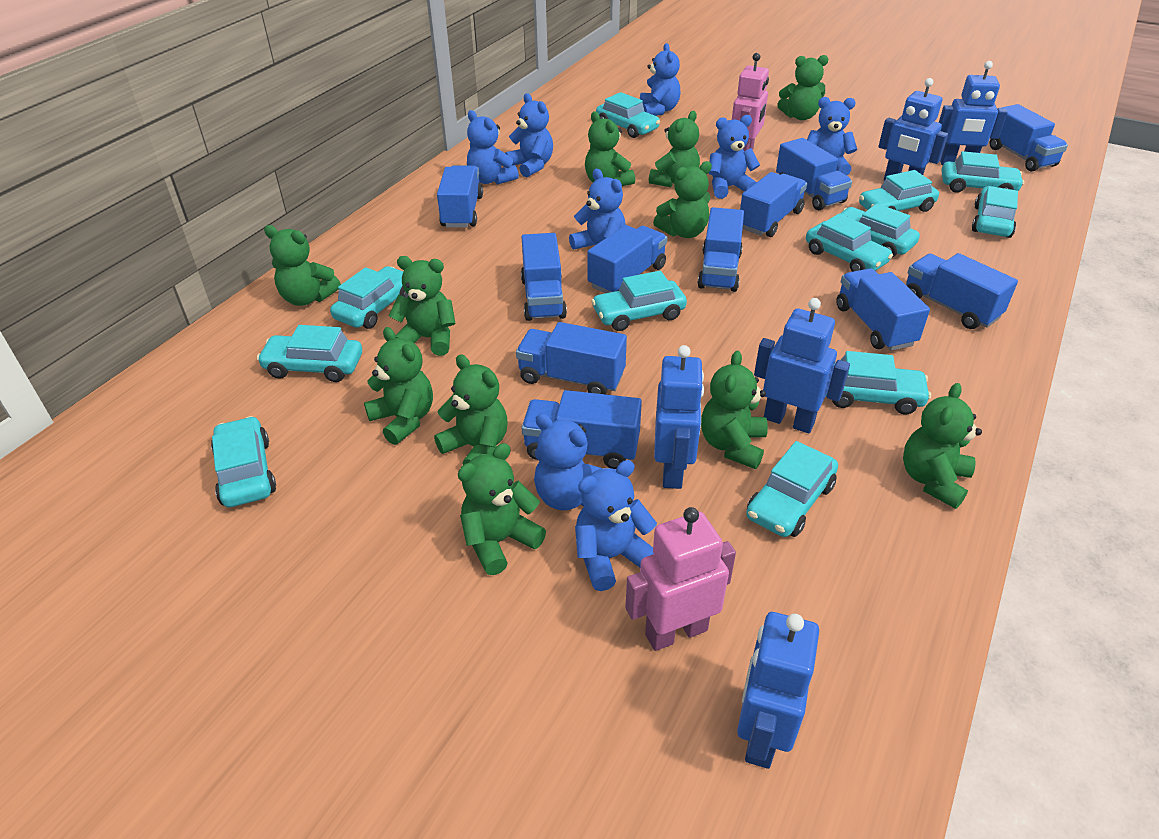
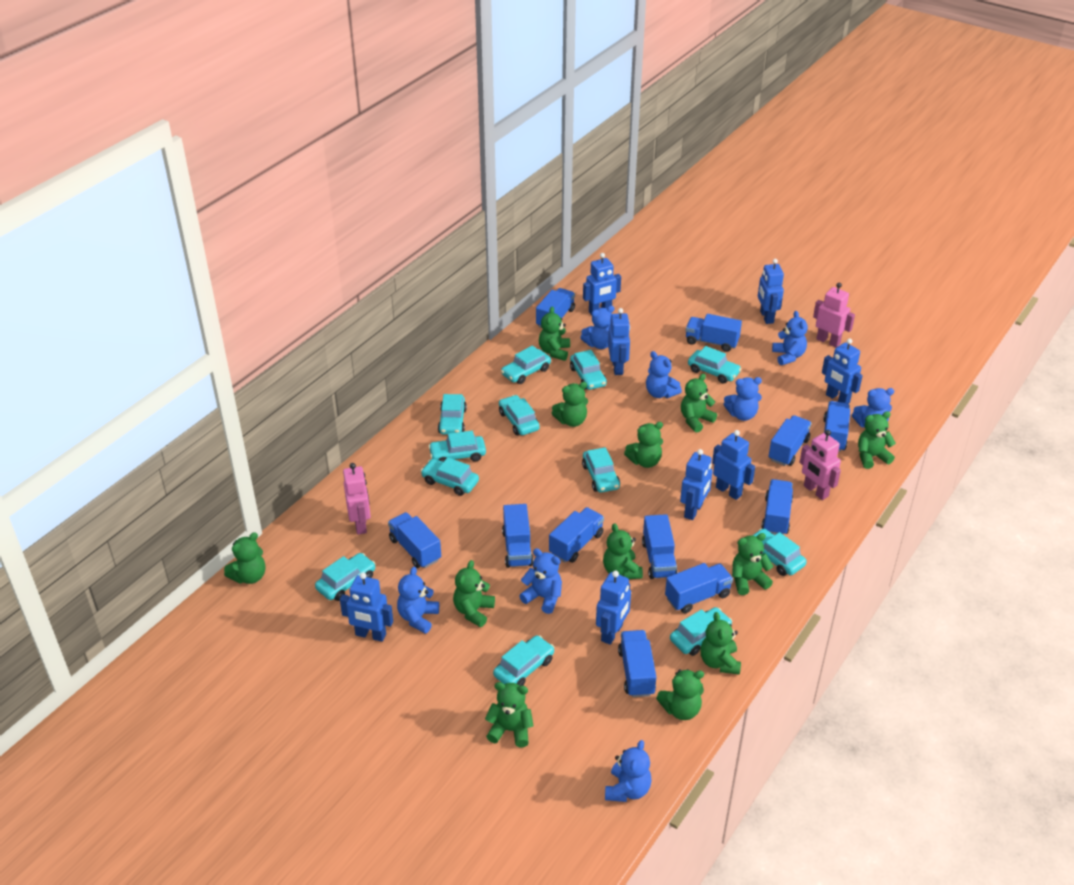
blue robot: 5 -> 8
green teddy bear: 11 -> 12
pink robot: 2 -> 3

